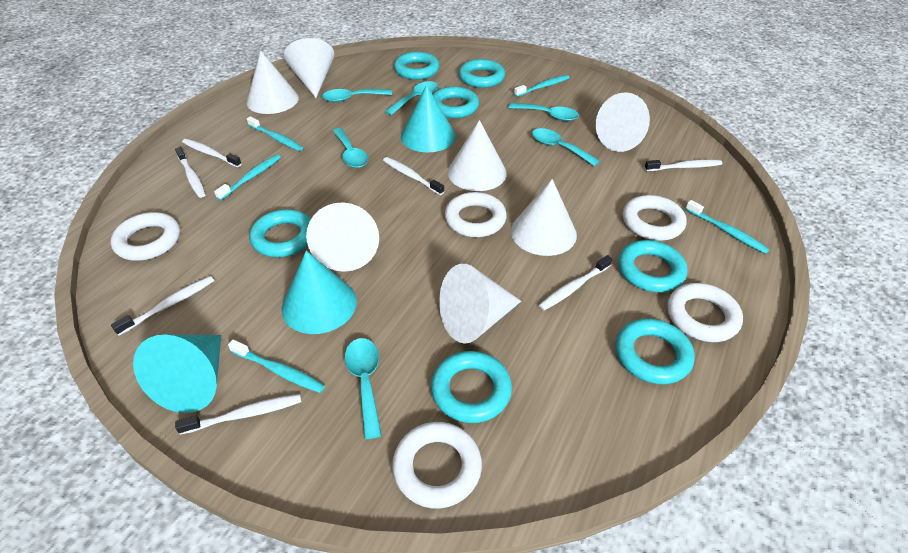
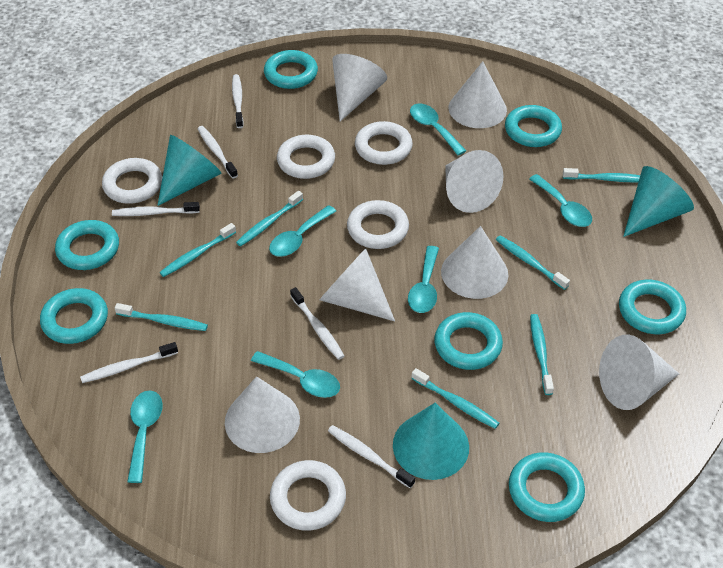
turquoise toothbrush: 5 -> 7
white toothbrush: 7 -> 6

